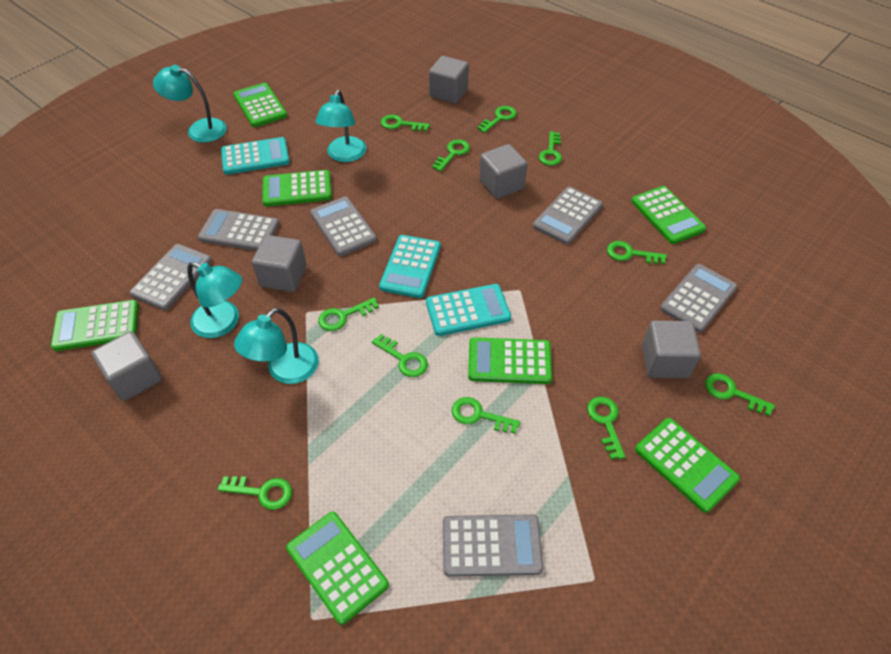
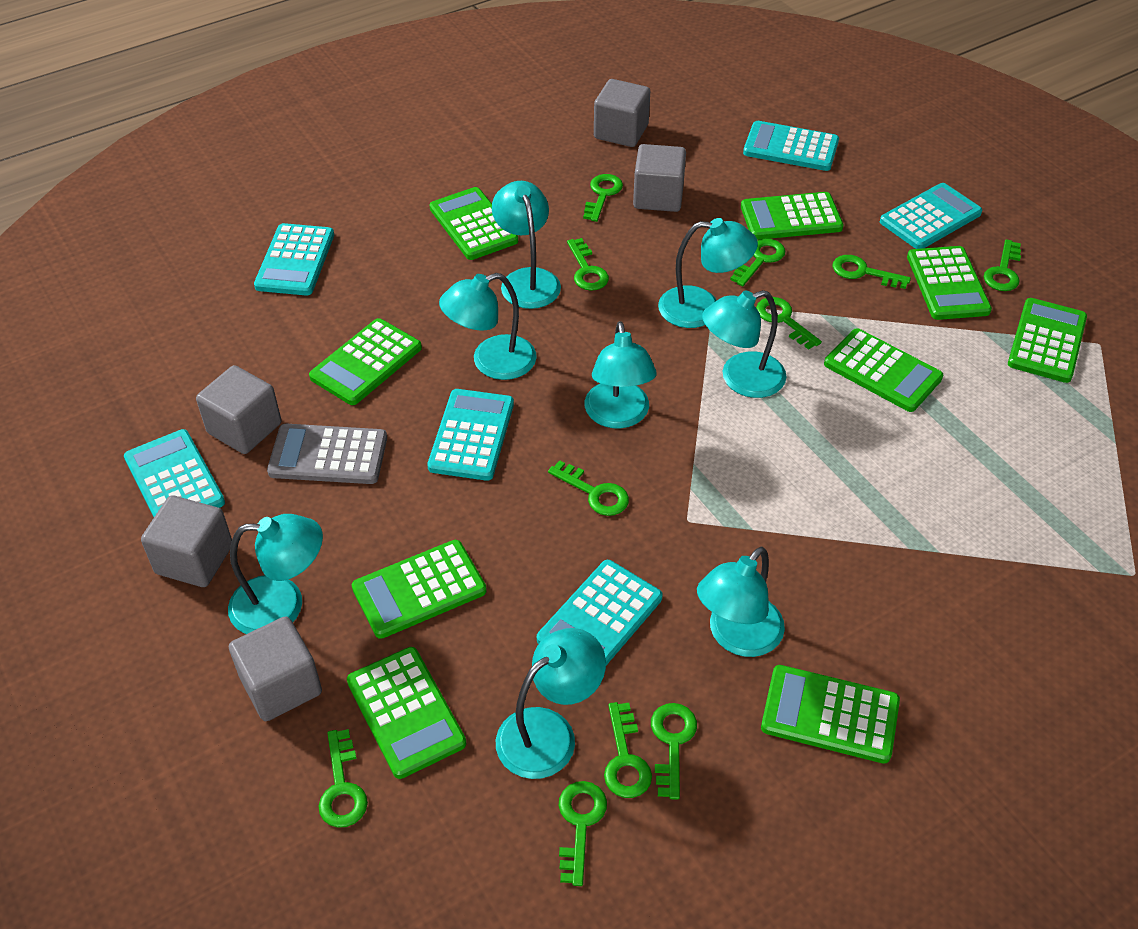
green calculator: 7 -> 9
grey calculator: 6 -> 1
turquoise calculator: 3 -> 6
turquoise lamp: 4 -> 8

